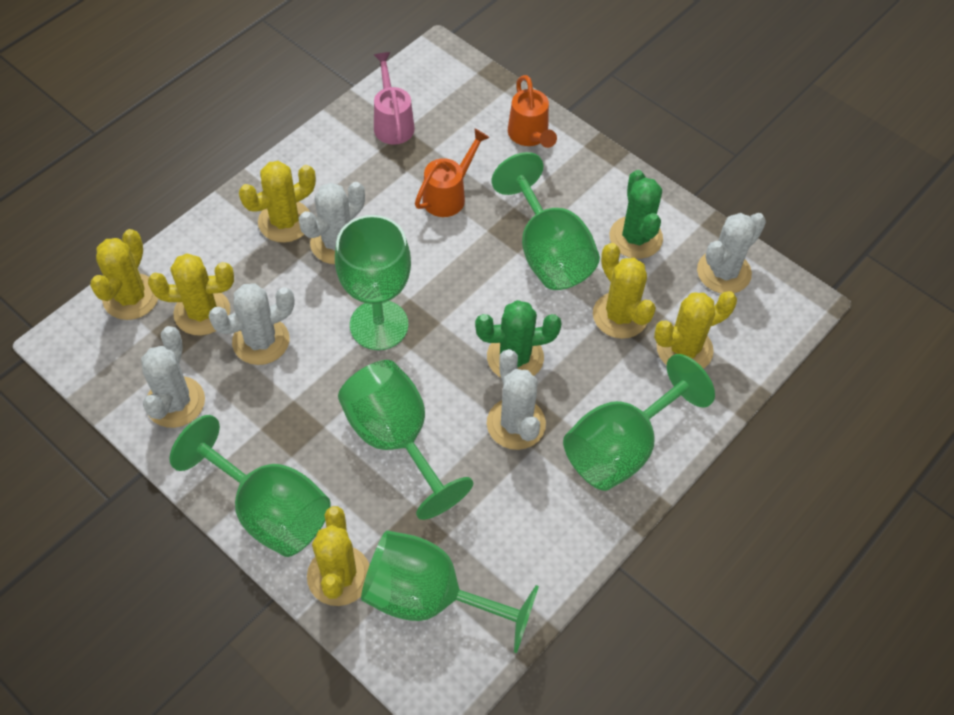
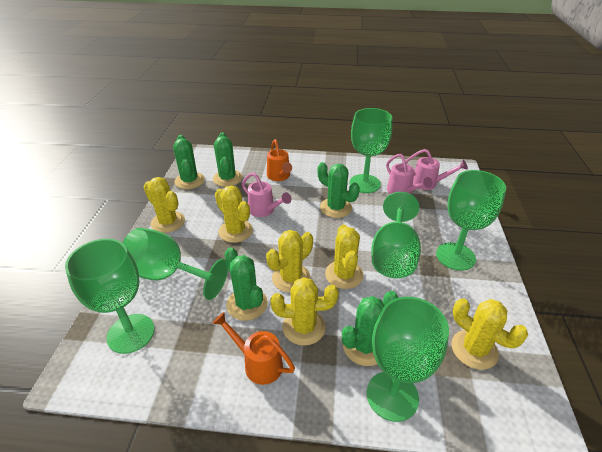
green cactus: 2 -> 5
pink watering can: 1 -> 3
white cactus: 5 -> 0

